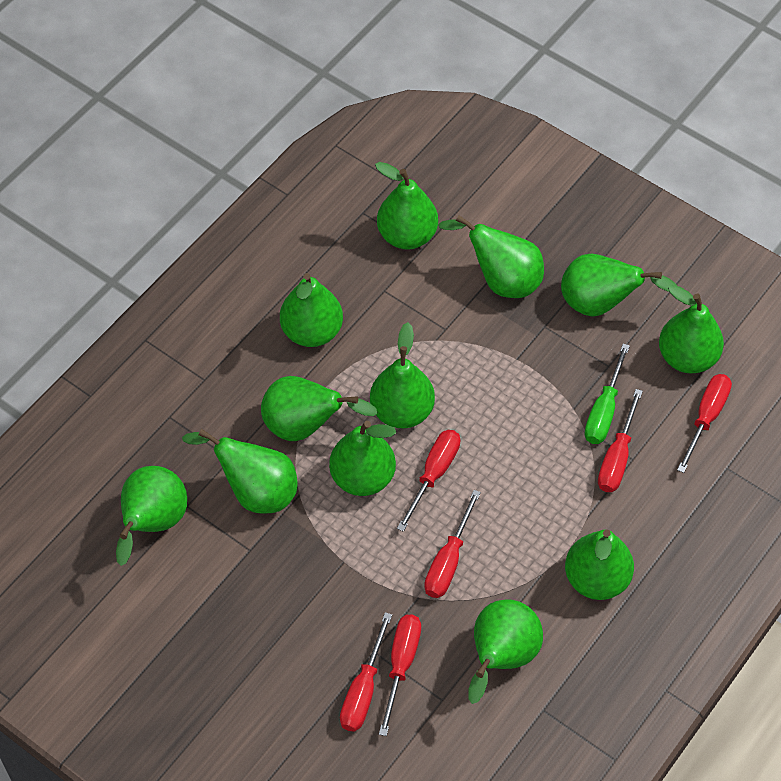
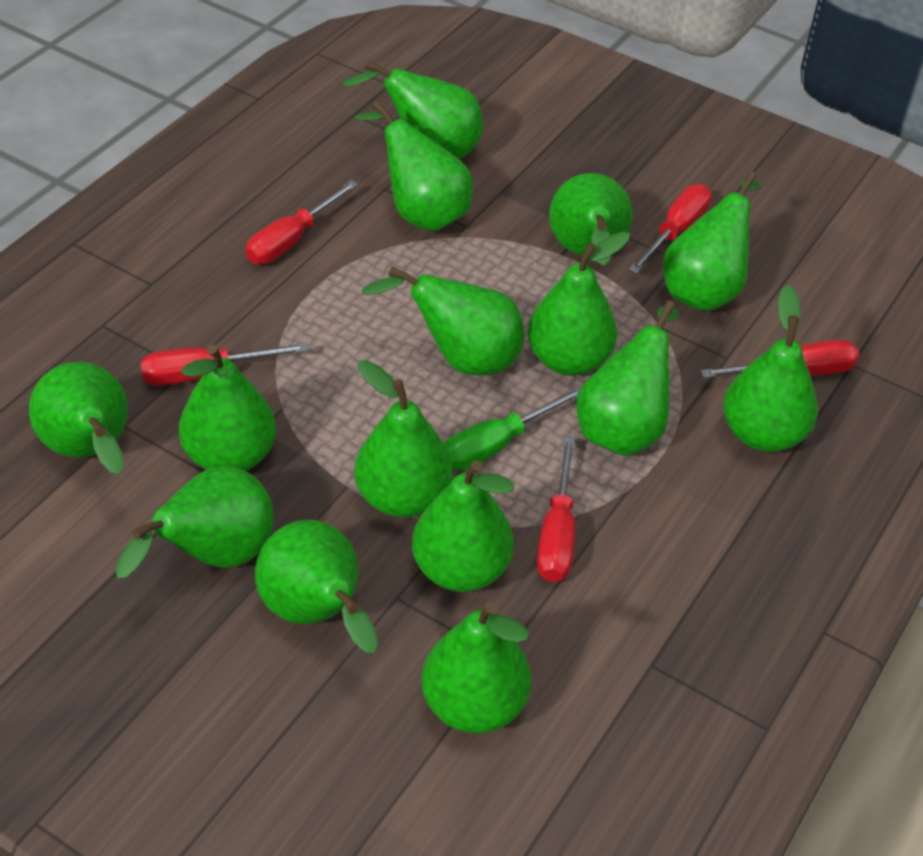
green pear: 12 -> 15
red screwdriver: 6 -> 5

